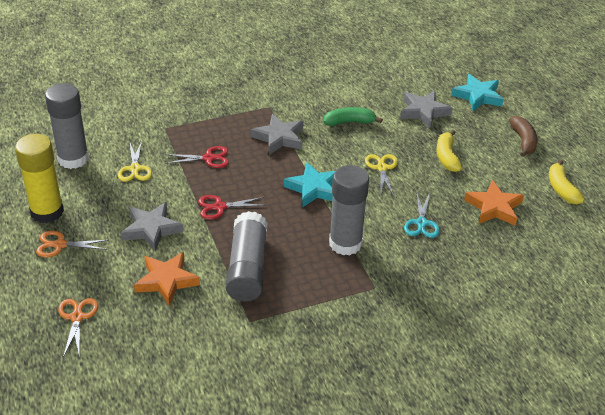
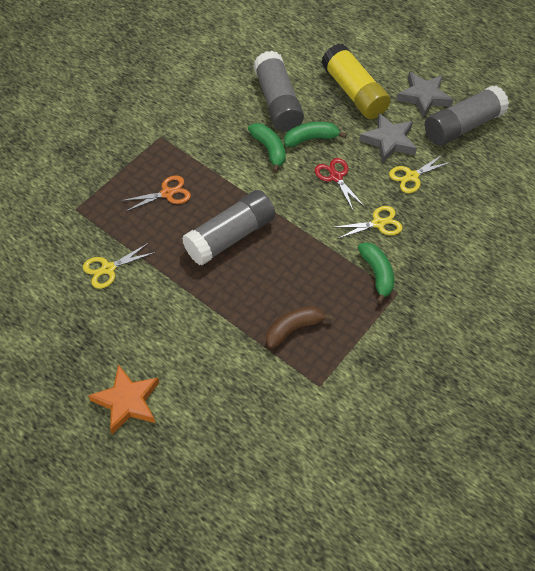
green banana: 1 -> 3
grey star: 3 -> 2
orange scissors: 2 -> 1
orange star: 2 -> 1
red scissors: 2 -> 1
turquoise scissors: 1 -> 0
turquoise star: 2 -> 0
yellow banana: 2 -> 0
yellow scissors: 2 -> 3

